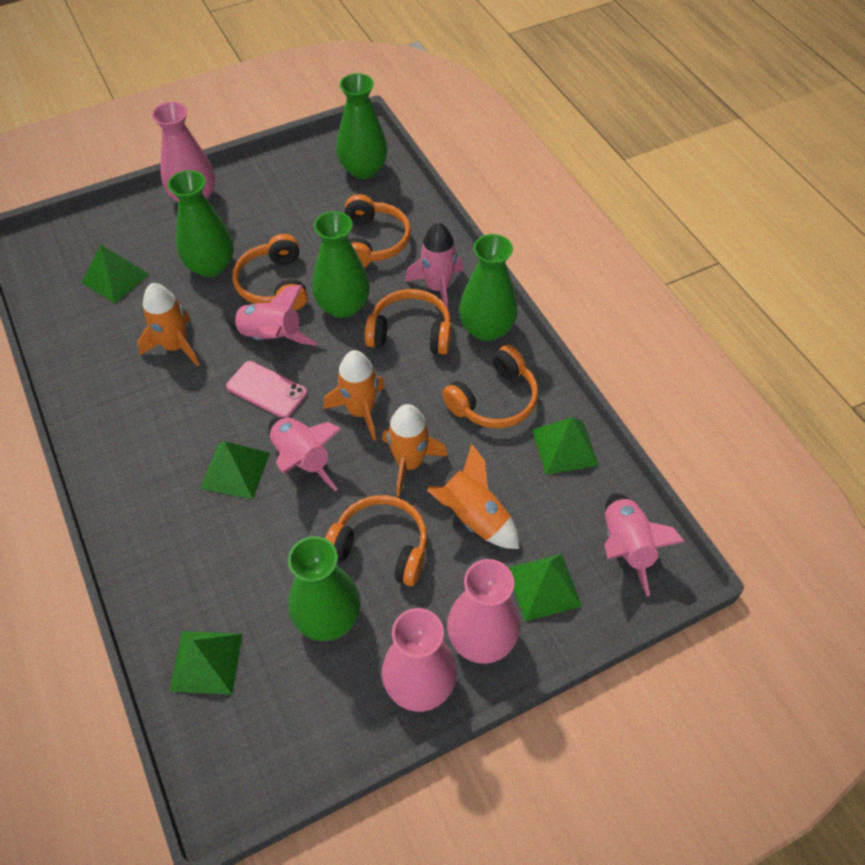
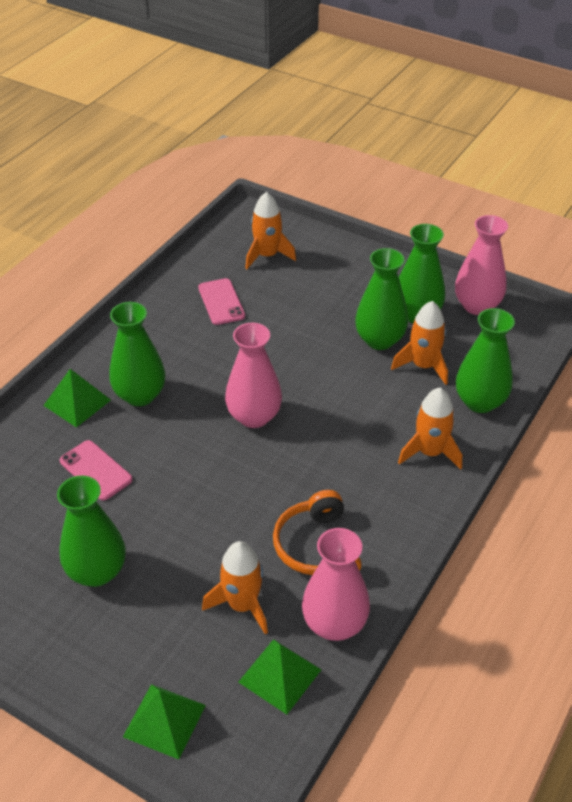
green pyramid: 5 -> 3
orange headphones: 5 -> 1
pink phone: 1 -> 2
pink rocket: 4 -> 0

